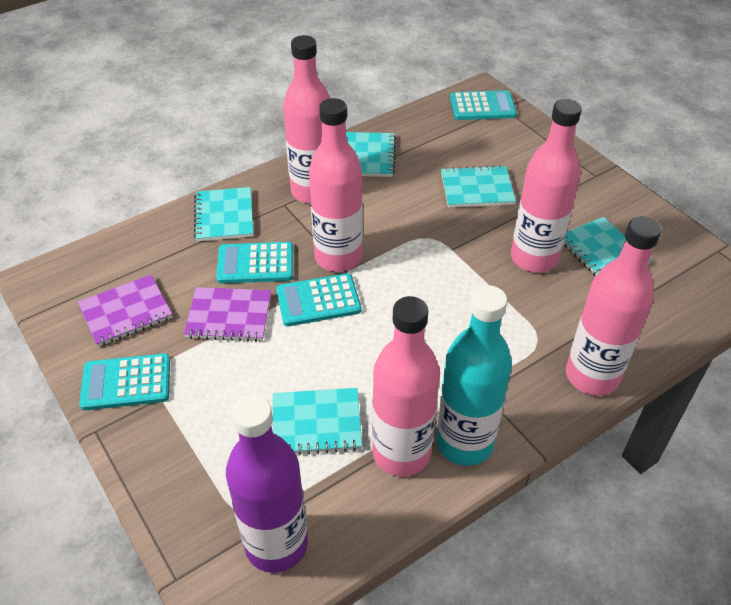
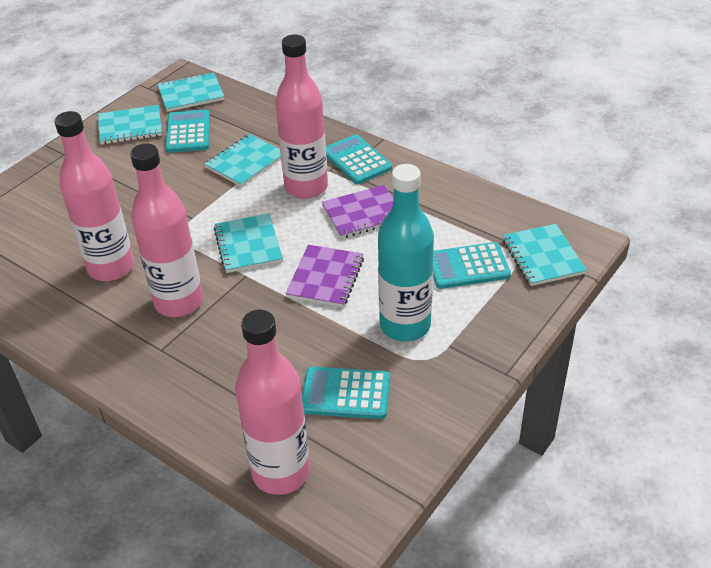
pink bottle: 5 -> 4
purple bottle: 1 -> 0

